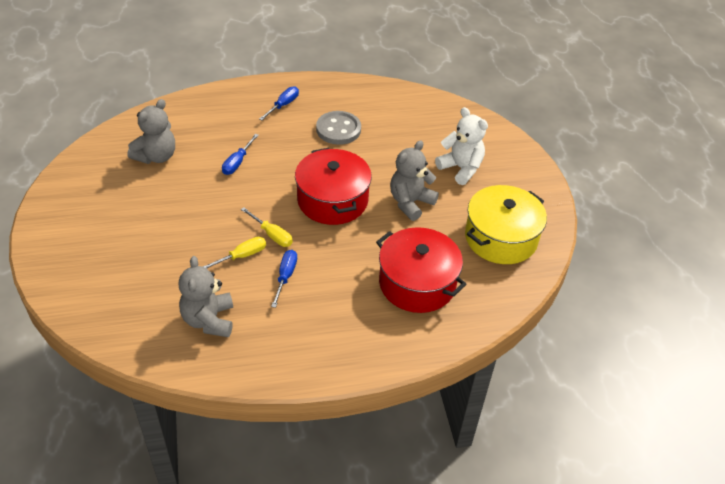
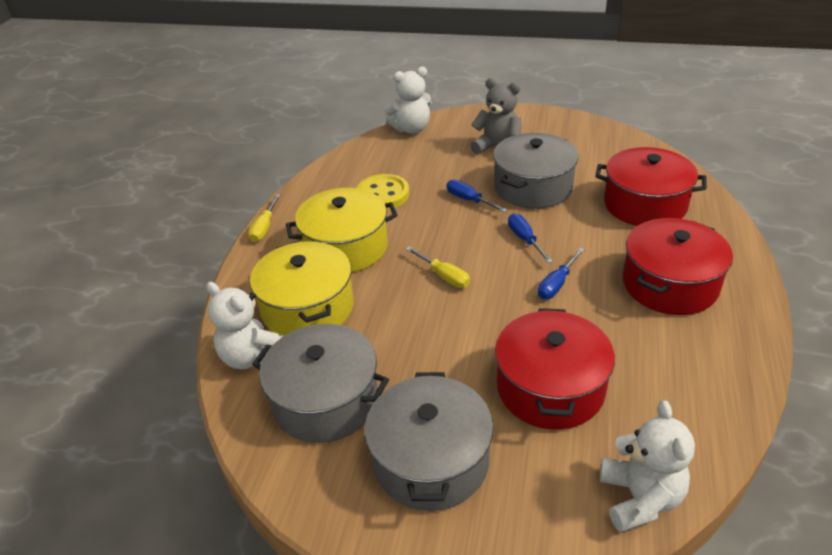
grey button: 1 -> 0
grey pot: 0 -> 3
grey teddy bear: 3 -> 1
red pot: 2 -> 3
white teddy bear: 1 -> 3
yellow button: 0 -> 1
yellow pot: 1 -> 2

